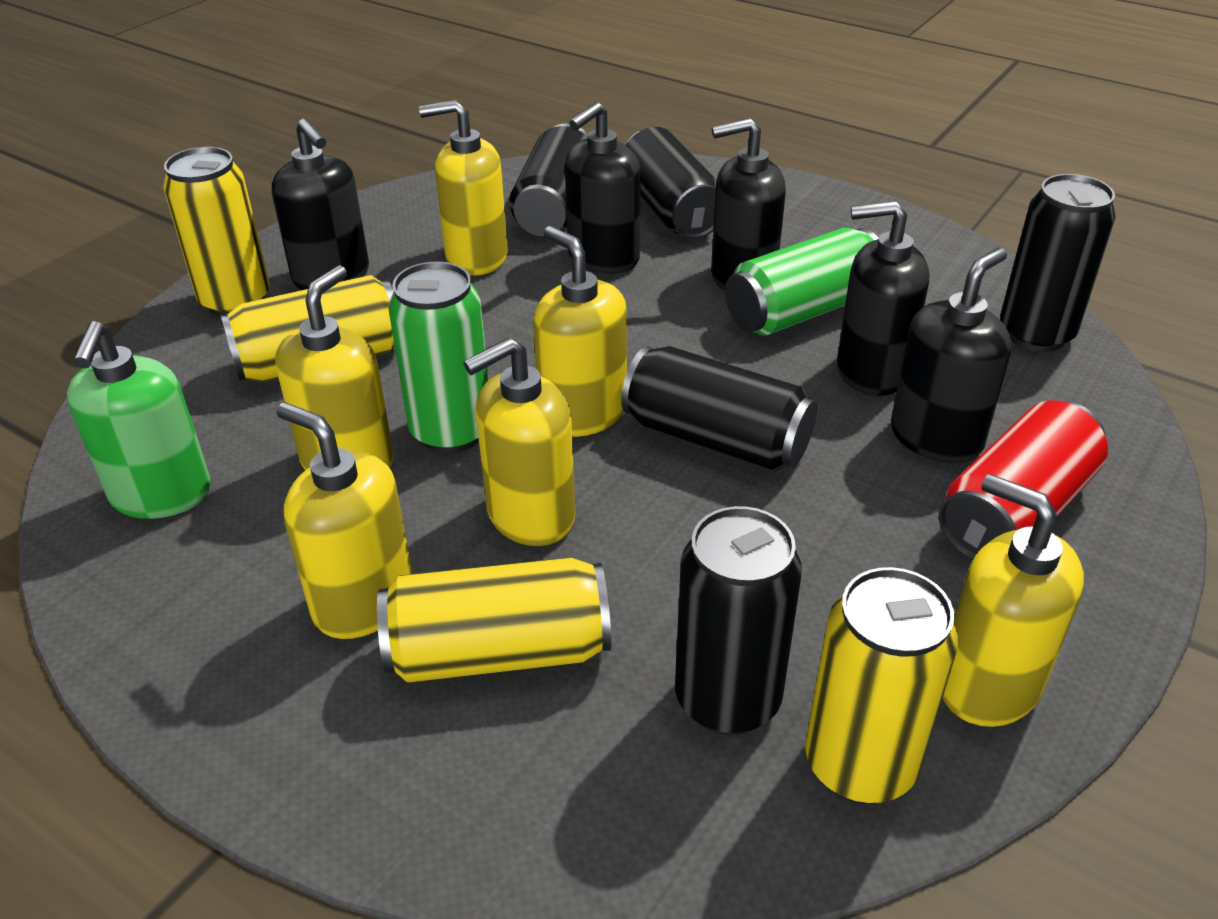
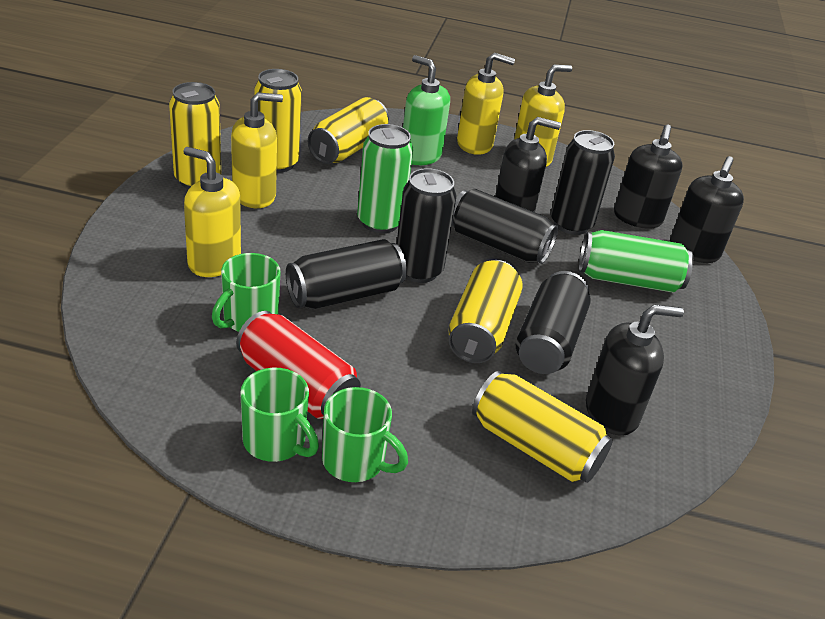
black soap dispenser: 5 -> 4
green mug: 0 -> 3
yellow can: 4 -> 5
yellow soap dispenser: 6 -> 4

